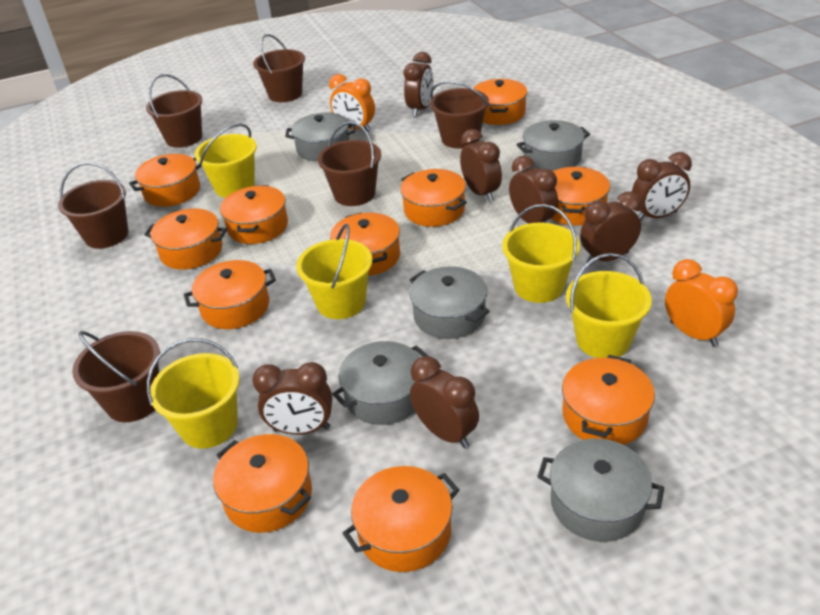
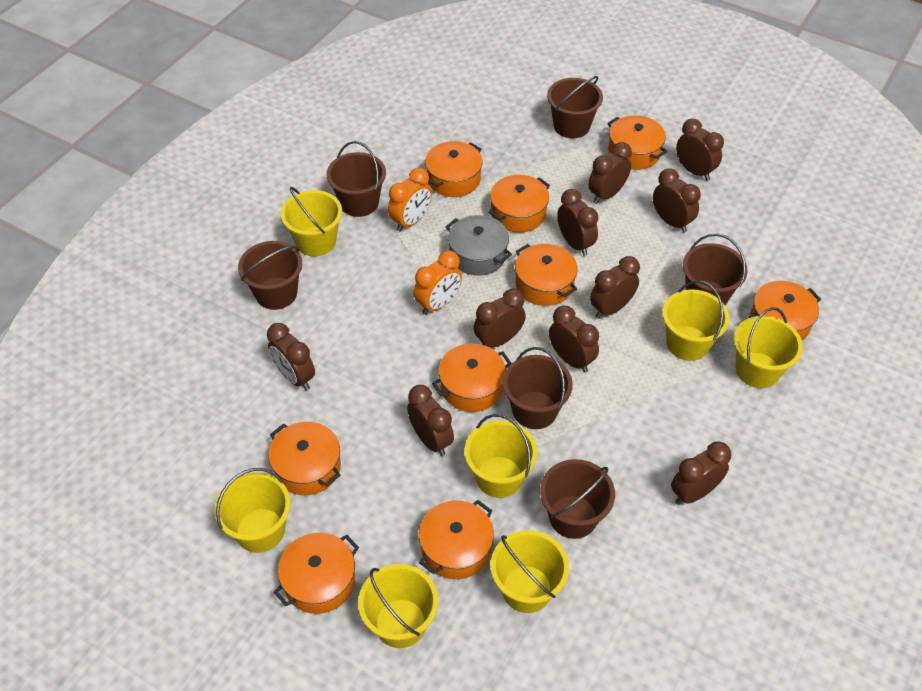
brown clock: 7 -> 10
grey pot: 5 -> 1
orange pot: 11 -> 9
yellow bucket: 5 -> 7

